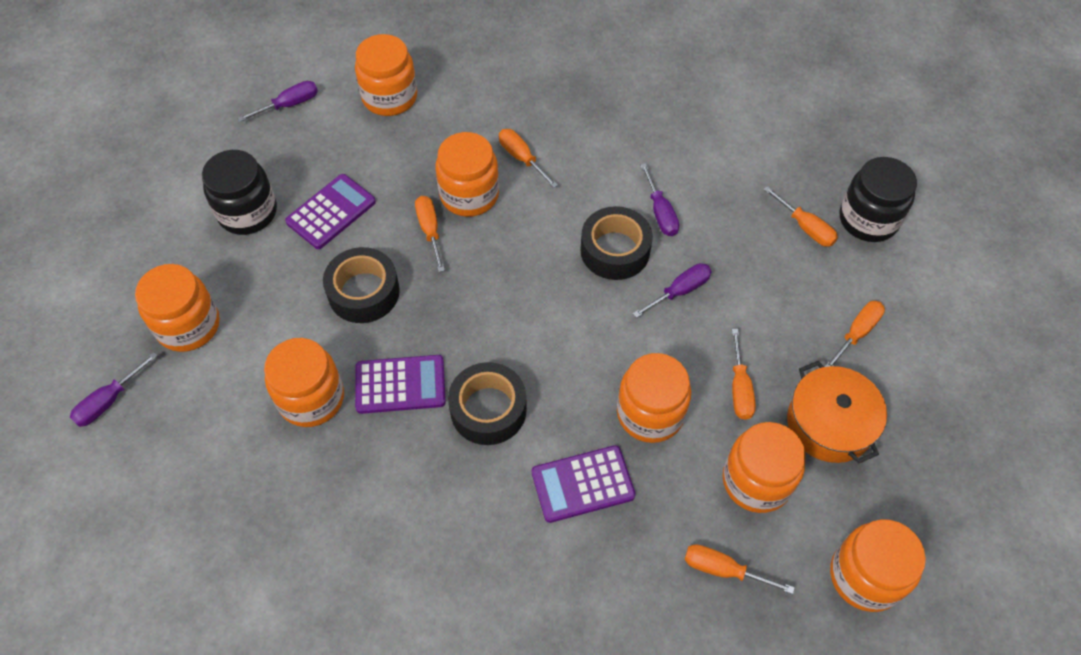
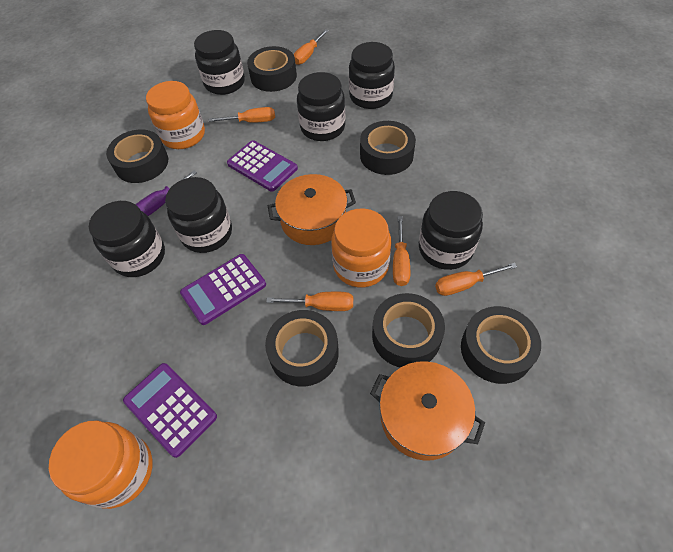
black jar: 2 -> 6
black tape: 3 -> 6
orange jar: 7 -> 3
orange pot: 1 -> 2
orange screwdriver: 6 -> 5
purple screwdriver: 4 -> 1

